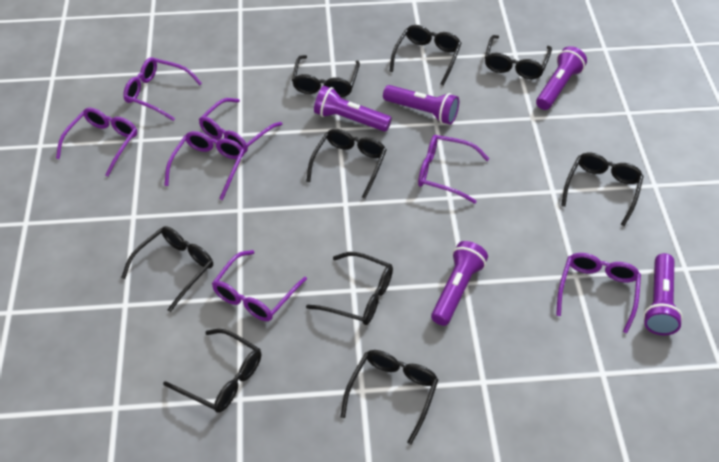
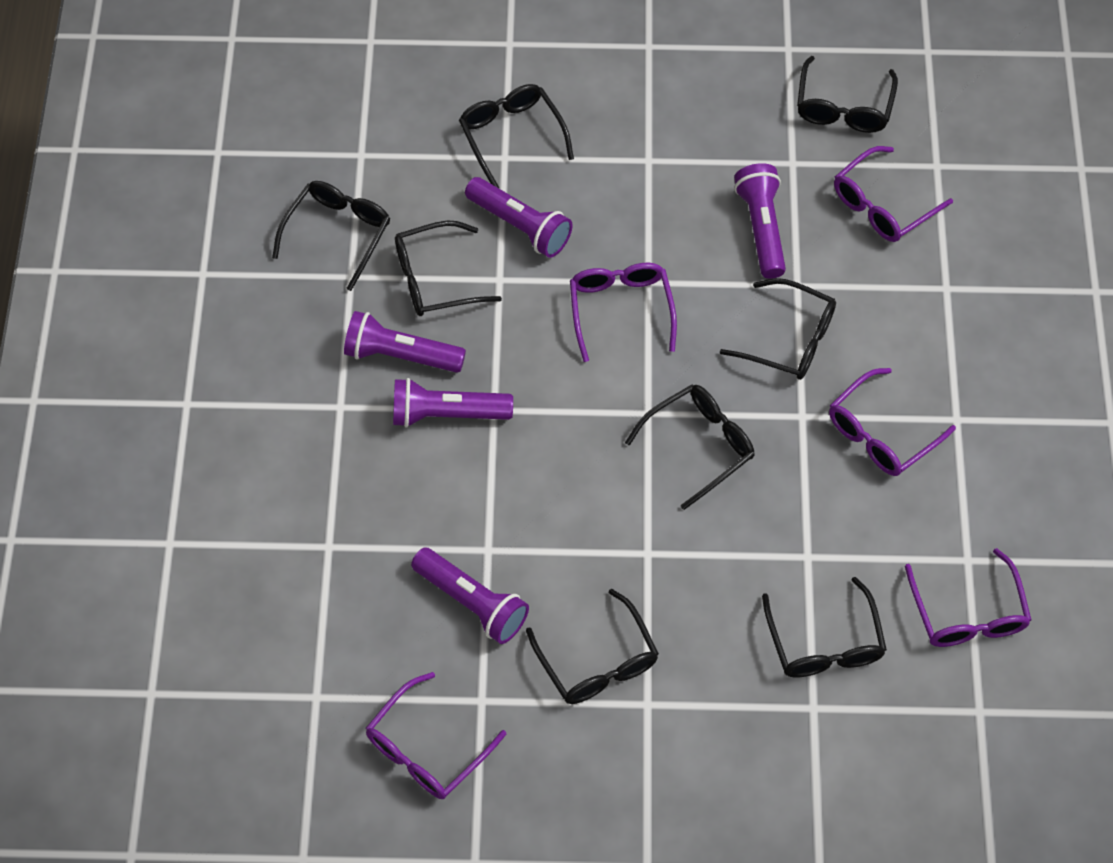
black glasses: 9 -> 8
purple glasses: 7 -> 5

